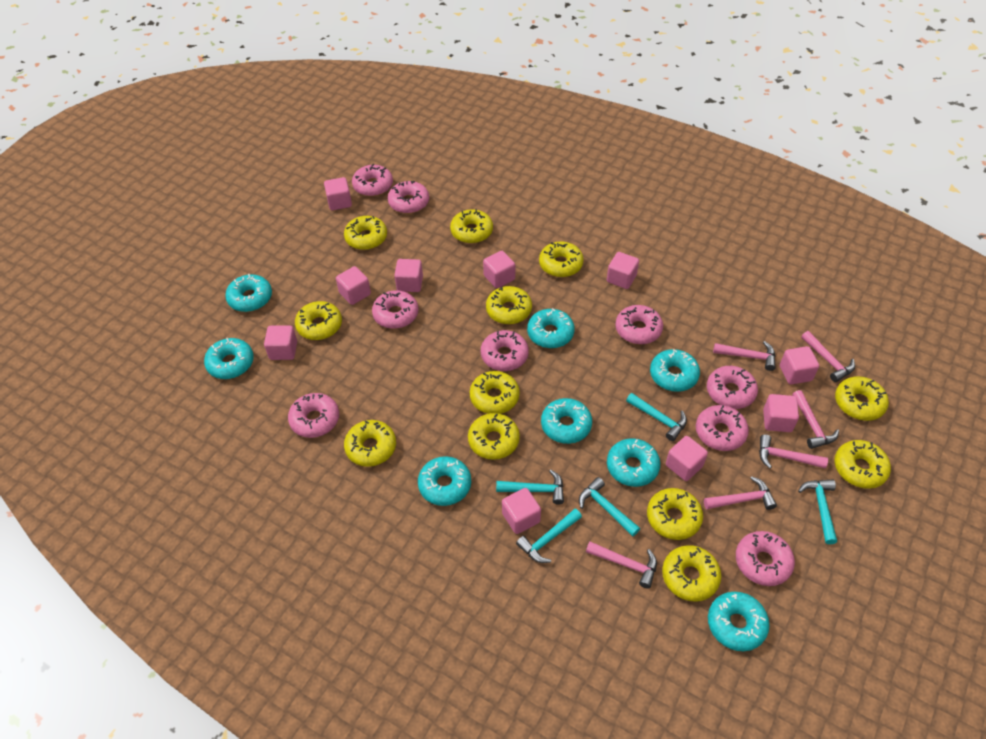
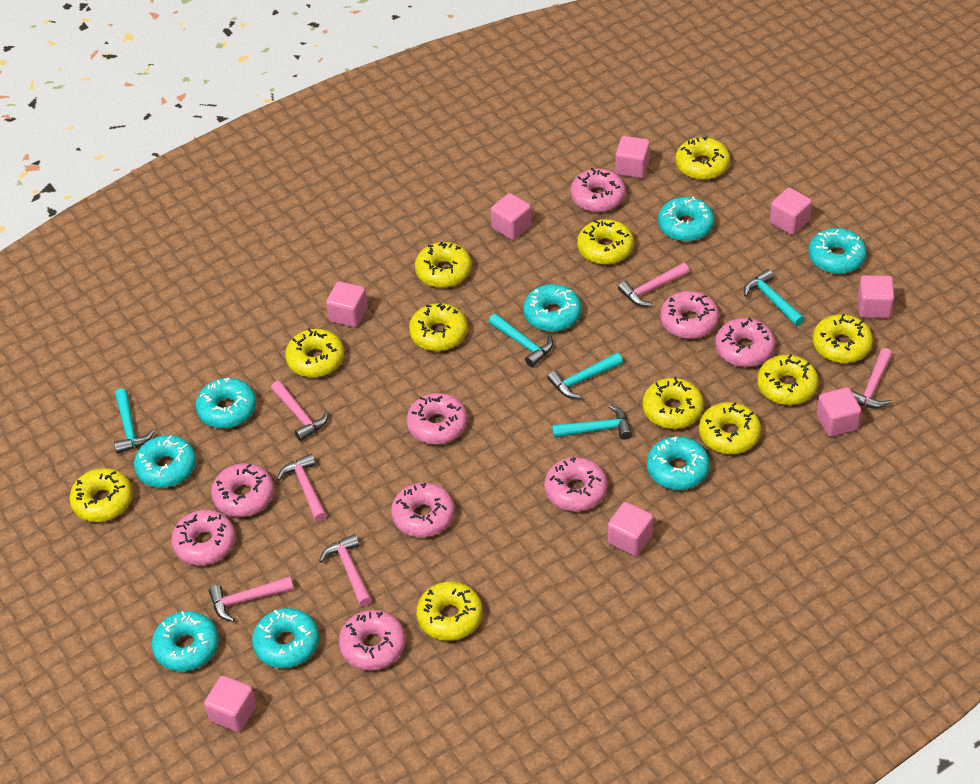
pink cube: 10 -> 8
yellow donut: 12 -> 11

